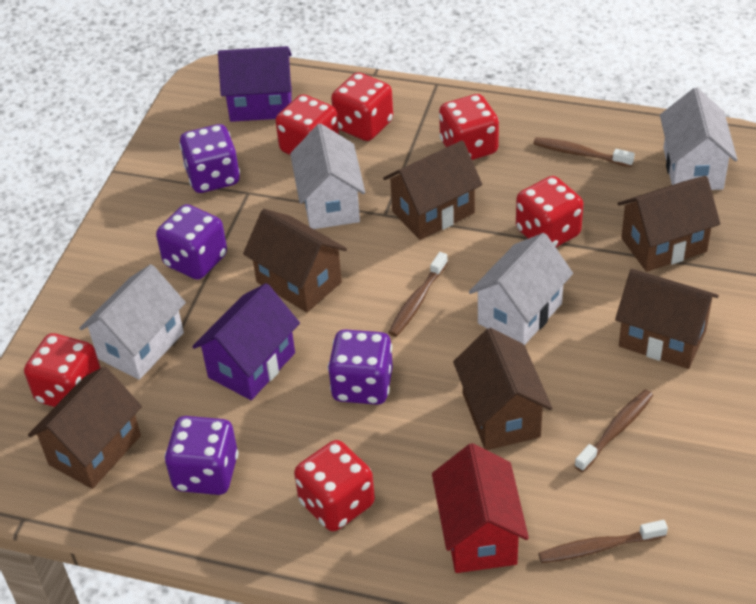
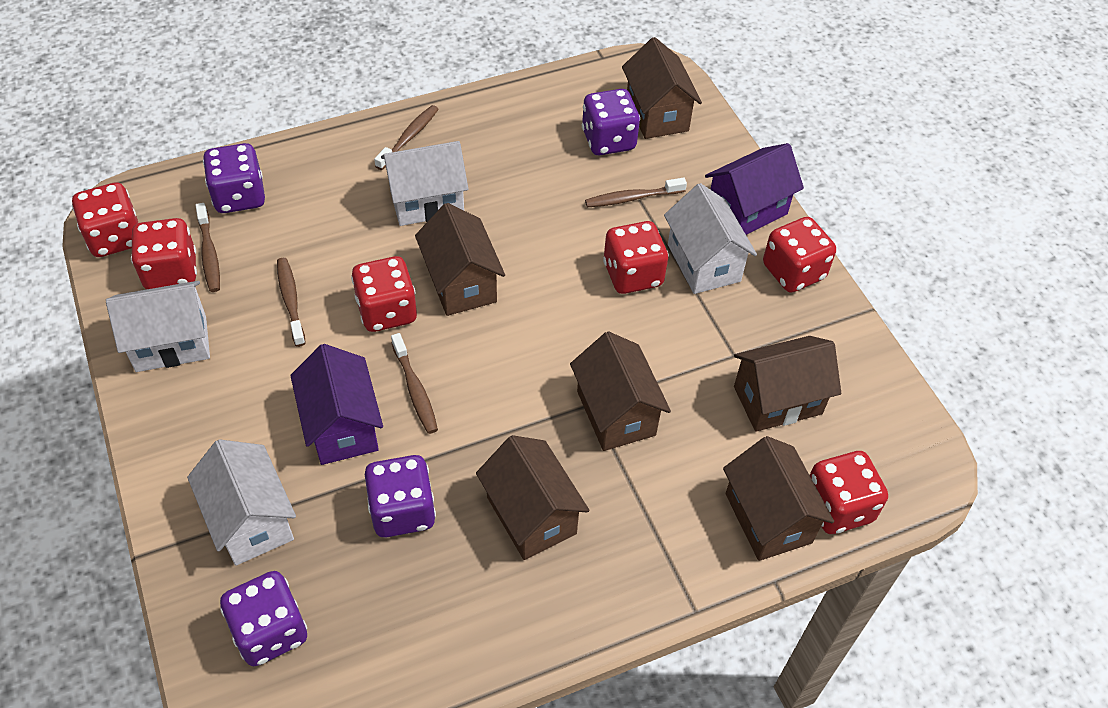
brown toothbrush: 4 -> 5
red house: 1 -> 0

